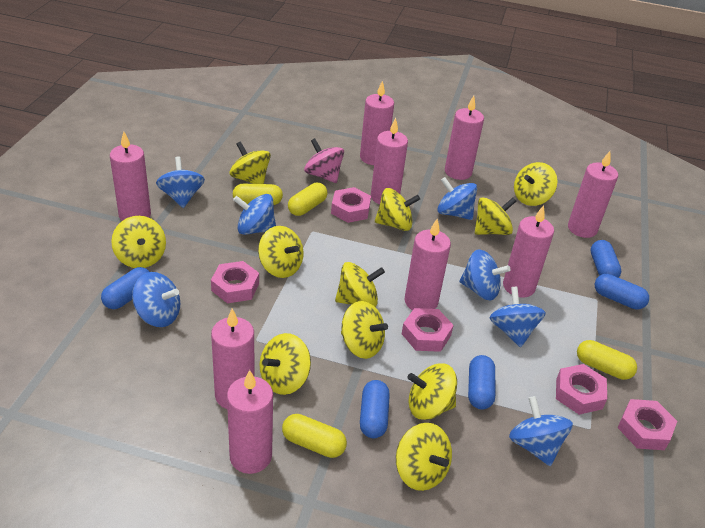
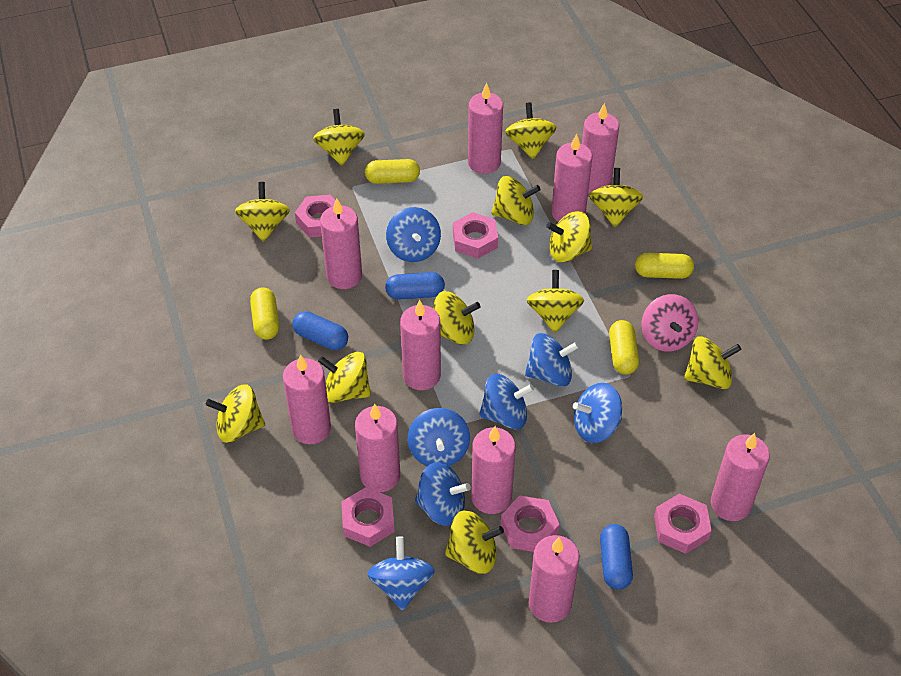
blue capsule: 5 -> 3
pink candle: 9 -> 10
yellow spinning top: 11 -> 12

